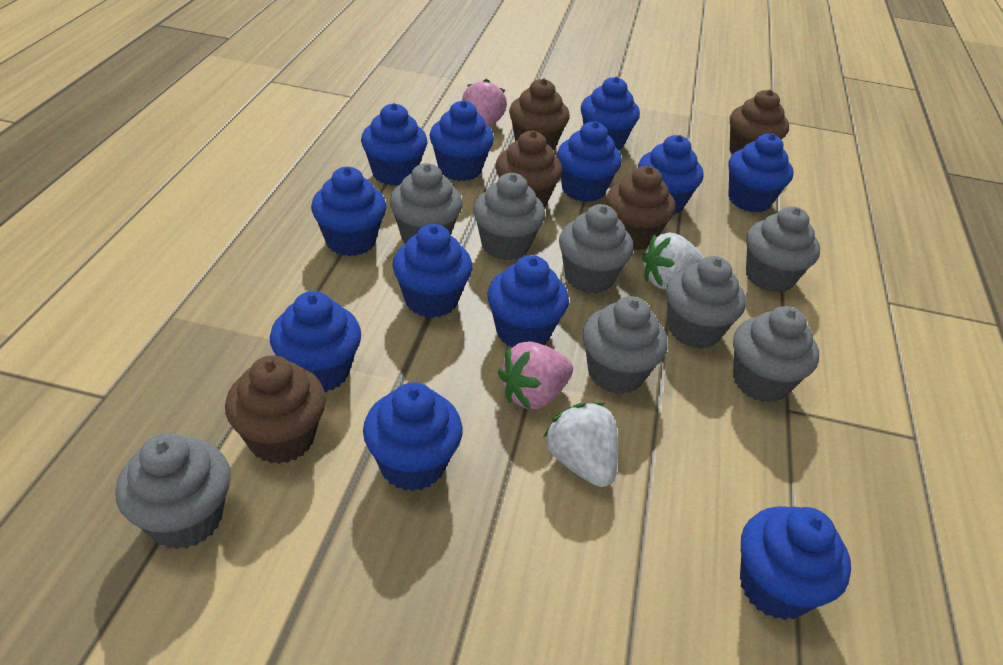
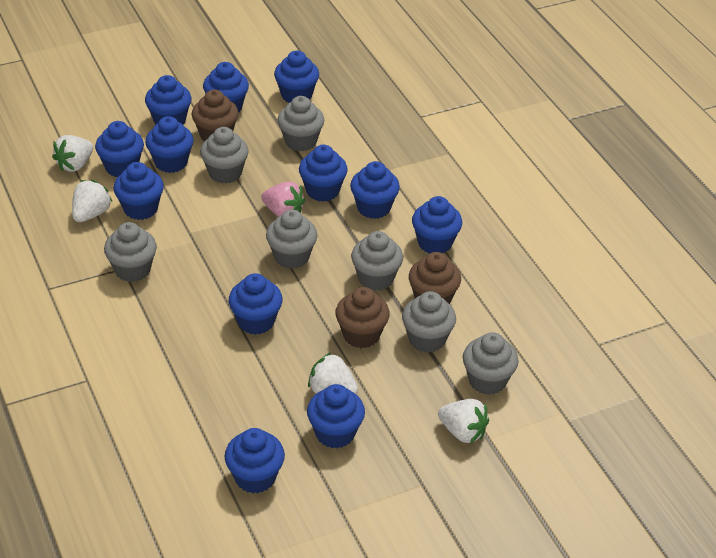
brown cupcake: 5 -> 3
grey cupcake: 8 -> 7
pink strawberry: 2 -> 1
white strawberry: 2 -> 4

